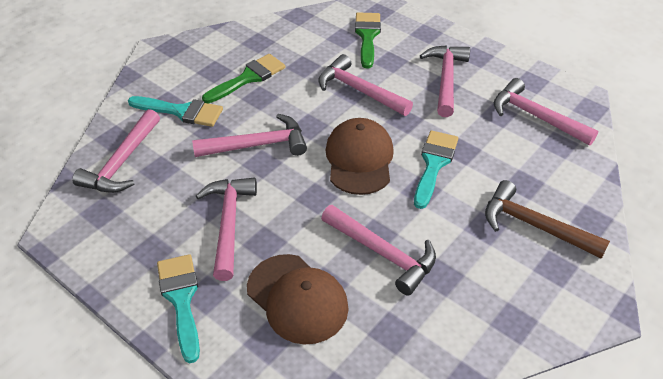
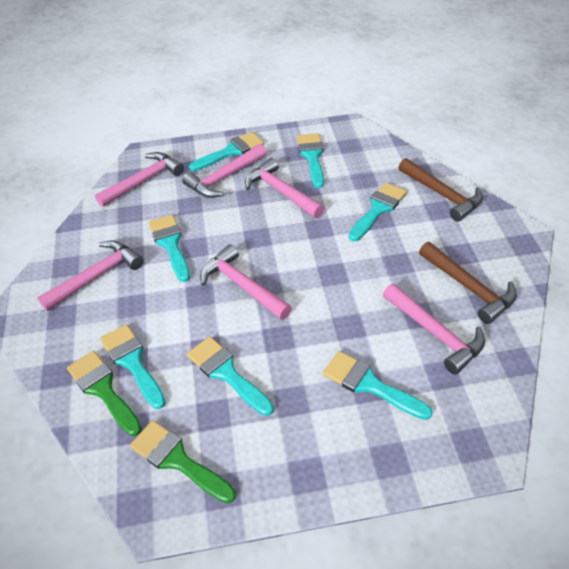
brown cap: 2 -> 0
brown hammer: 1 -> 2
pink hammer: 7 -> 6
turquoise brush: 3 -> 7

